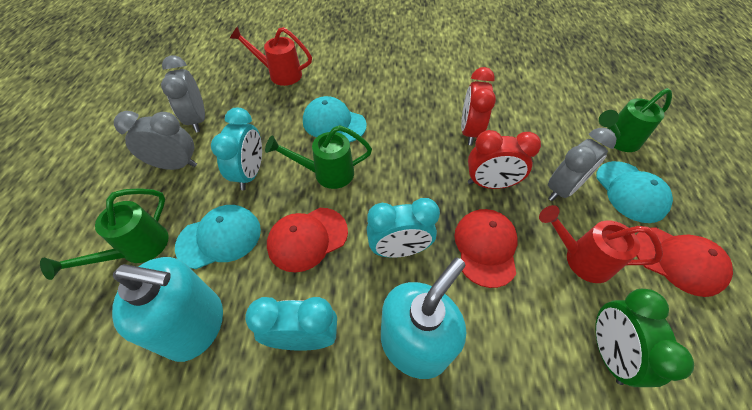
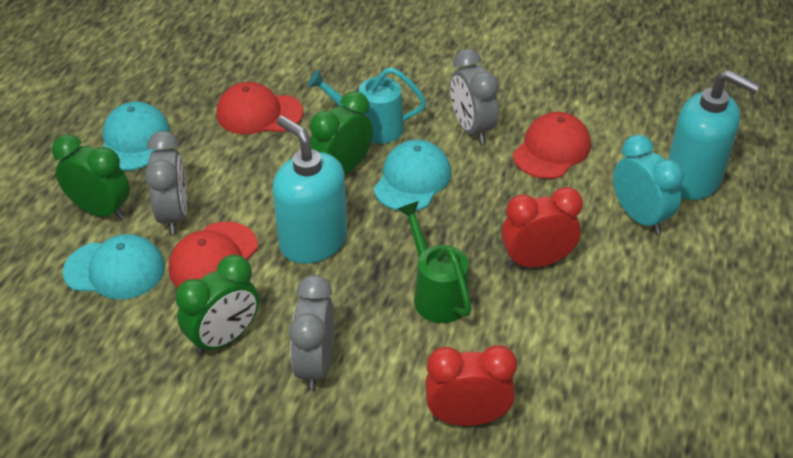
green clock: 1 -> 3
green watering can: 3 -> 1
red watering can: 2 -> 0
turquoise clock: 3 -> 1
turquoise watering can: 0 -> 1

